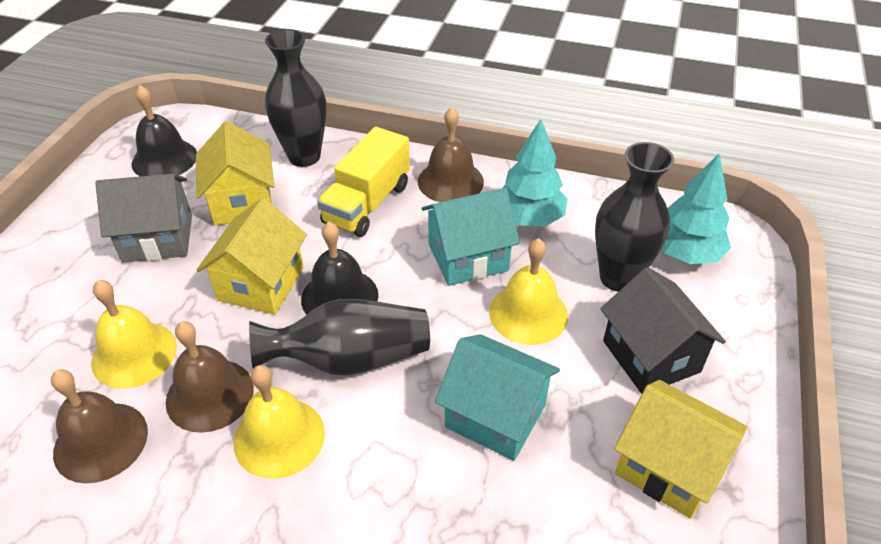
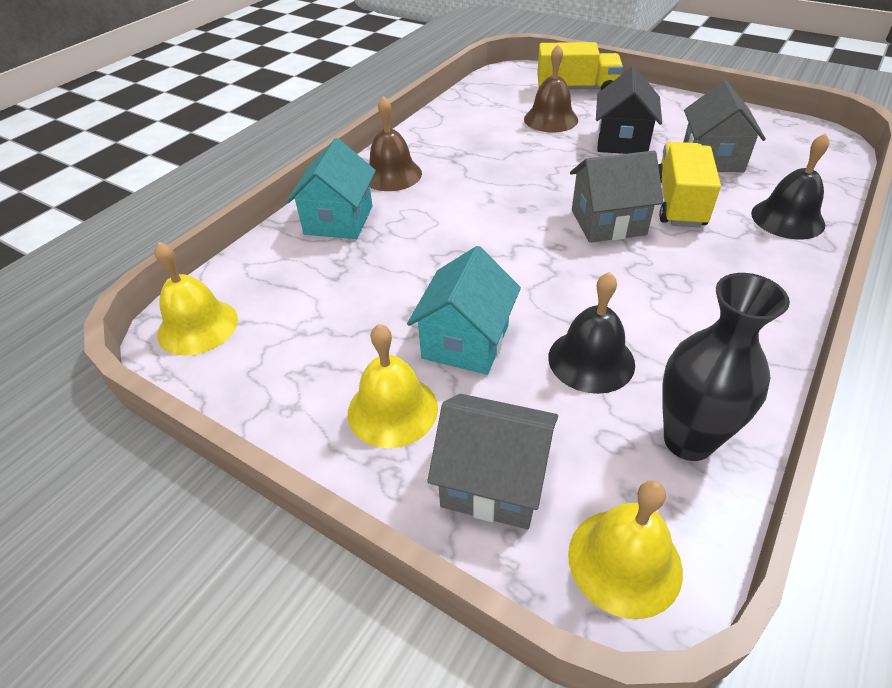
black vase: 3 -> 1
brown bell: 3 -> 2
grey house: 1 -> 3
turquoise tree: 2 -> 0
yellow house: 3 -> 0
yellow truck: 1 -> 2

